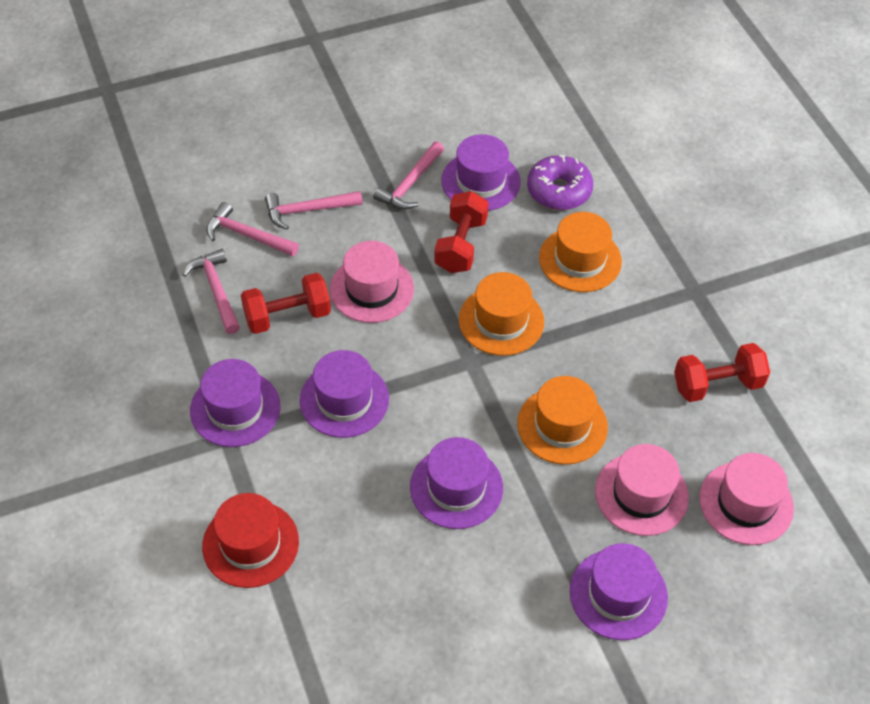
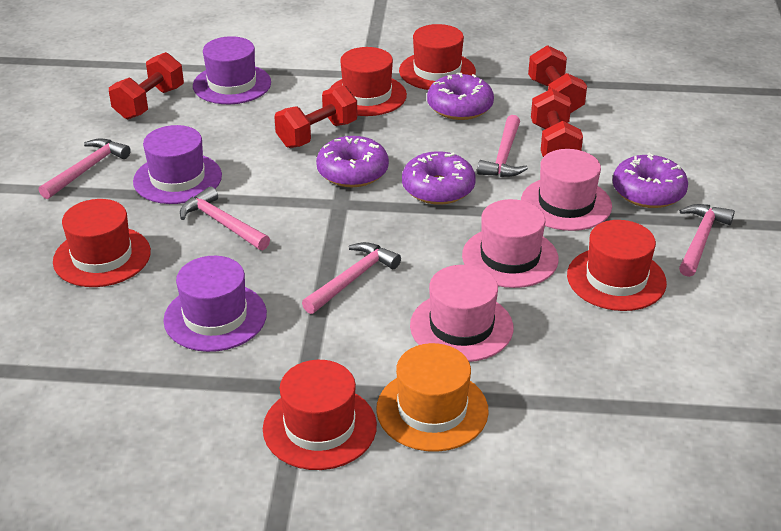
orange hat: 3 -> 1
pink hammer: 4 -> 5
purple donut: 1 -> 4
purple hat: 5 -> 3
red dumbbell: 3 -> 4
red hat: 1 -> 5

